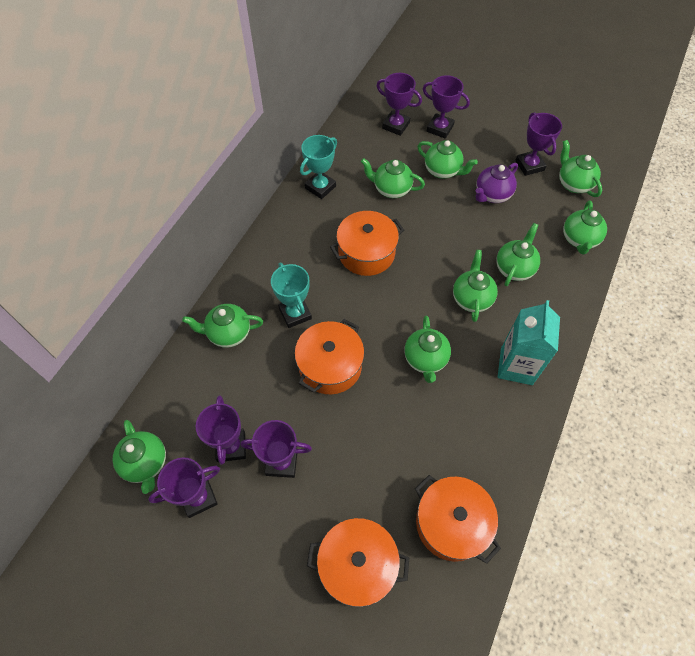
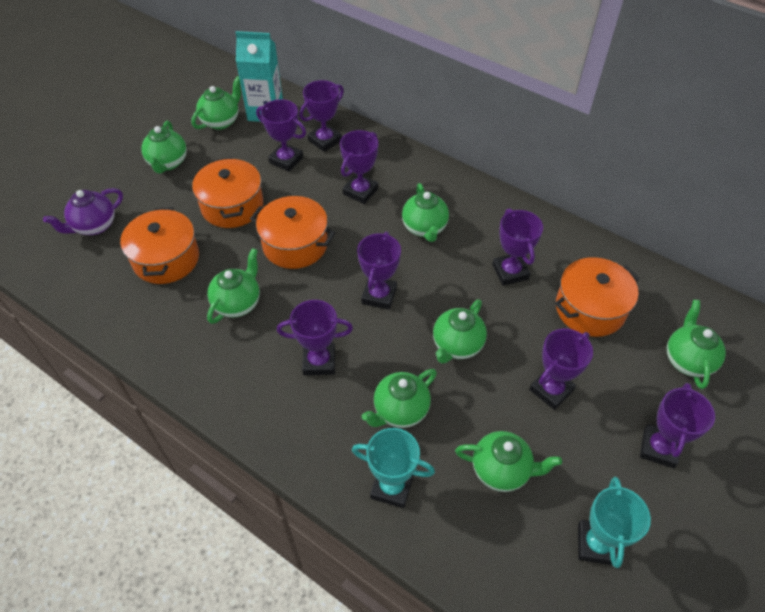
green teapot: 9 -> 8
purple trophy: 6 -> 8

